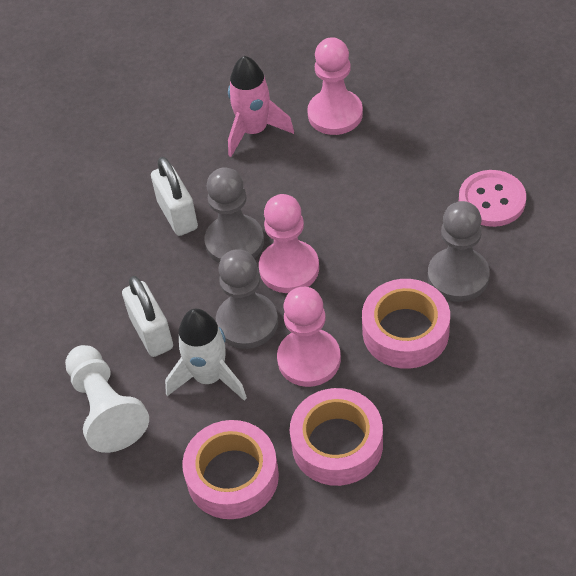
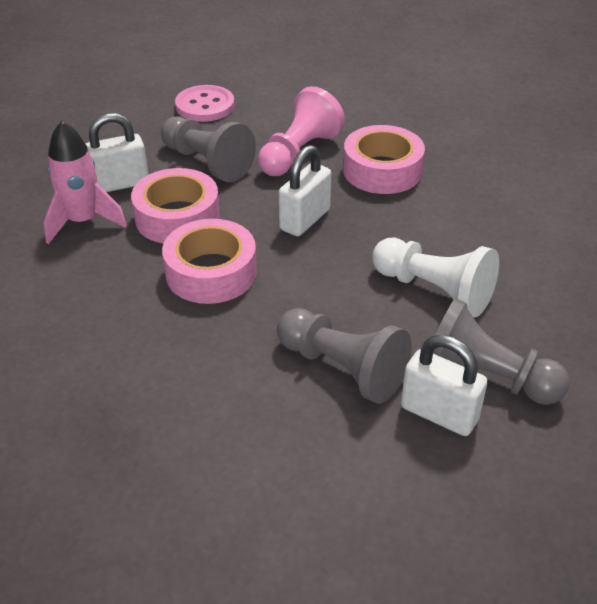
pink pawn: 3 -> 1
white padlock: 2 -> 3
white rocket: 1 -> 0

